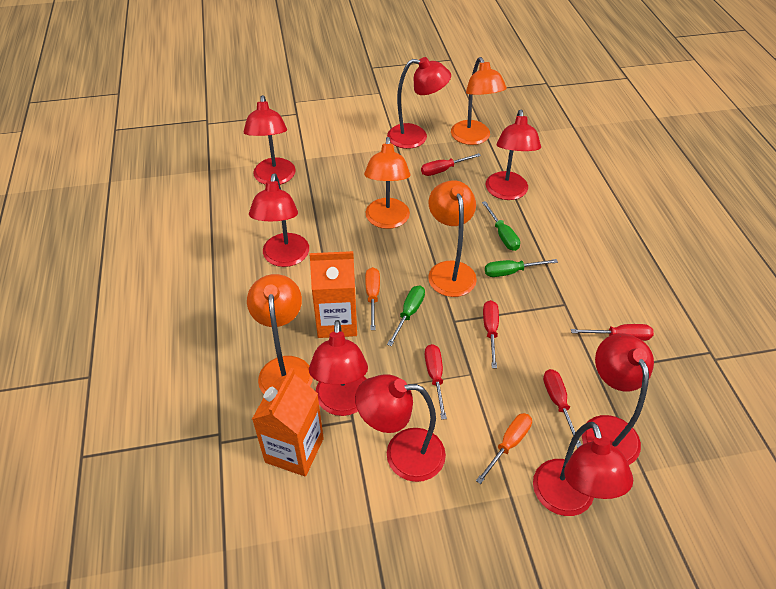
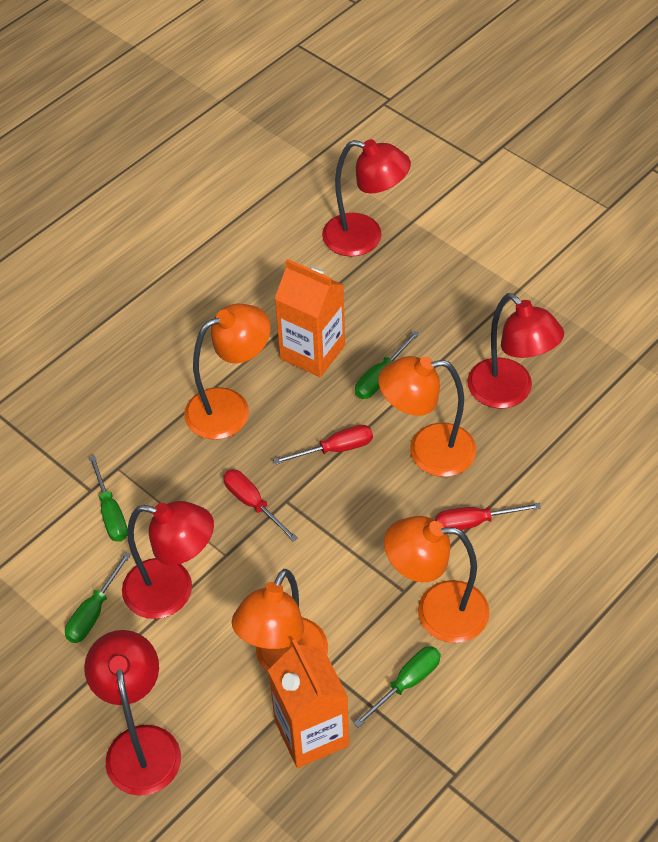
green screwdriver: 3 -> 4
orange screwdriver: 2 -> 0
red lamp: 8 -> 4
red screwdriver: 5 -> 3

